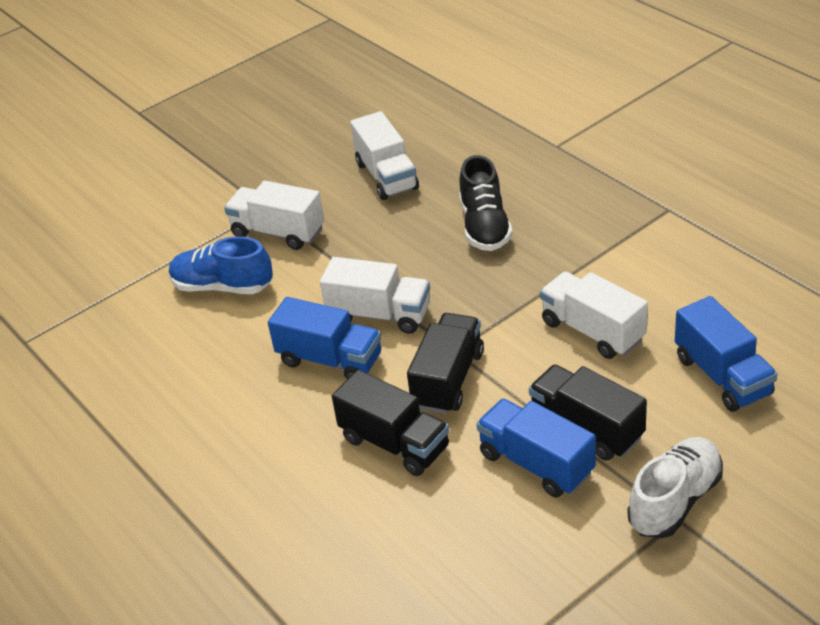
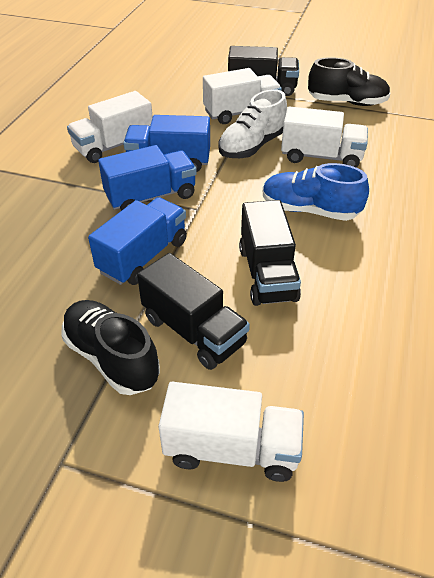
black shoe: 1 -> 2

